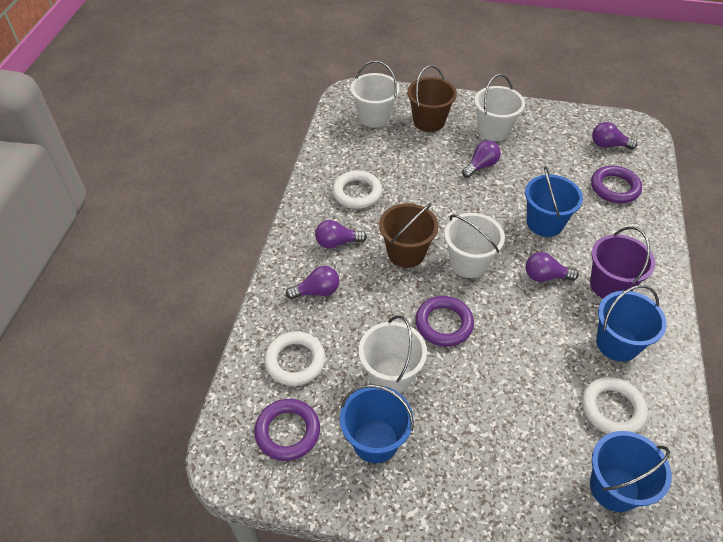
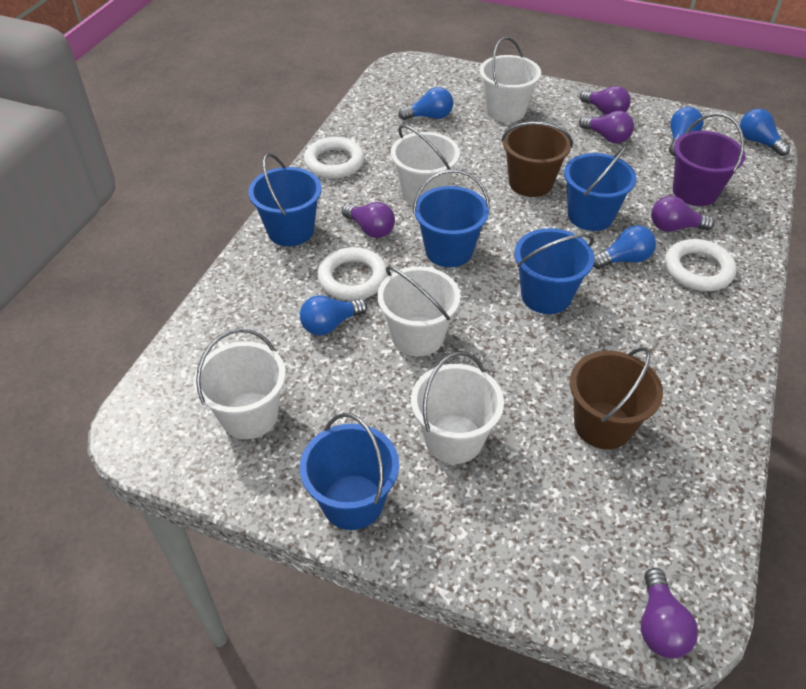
blue bucket: 4 -> 5
blue light bulb: 0 -> 5
purple ring: 3 -> 0
white bucket: 4 -> 5

